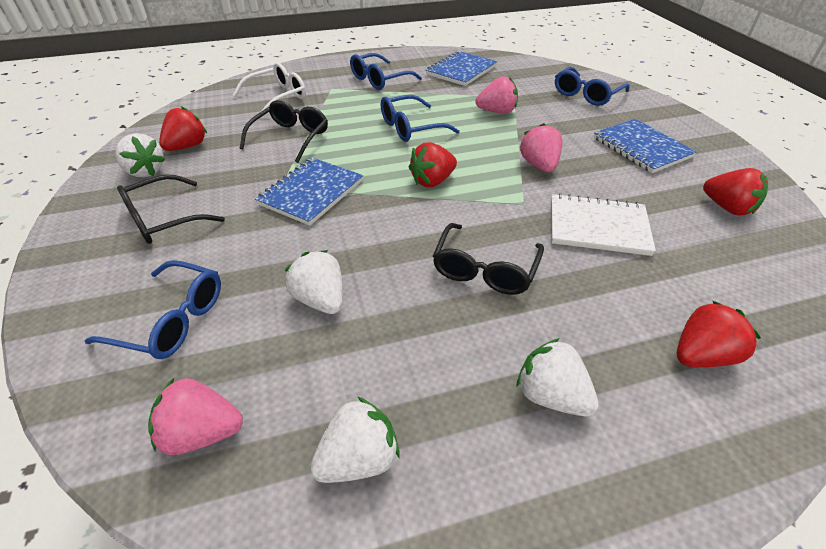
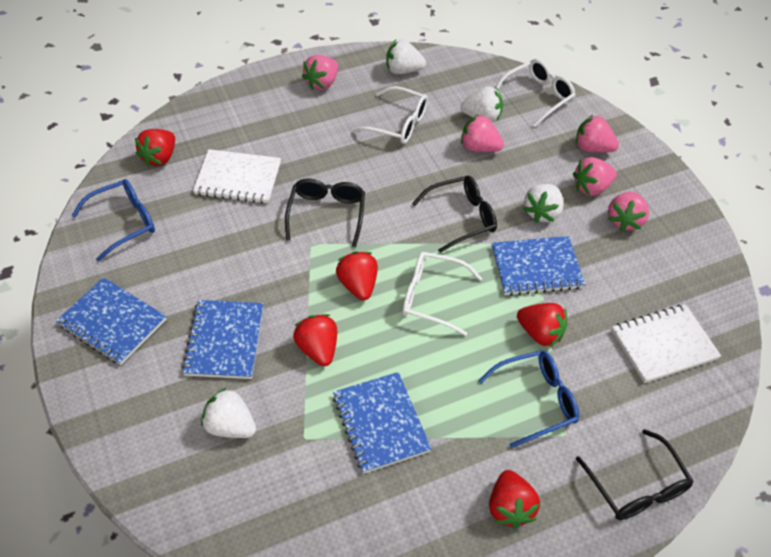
blue glasses: 4 -> 2
blue notebook: 3 -> 4
pink strawberry: 3 -> 5
red strawberry: 4 -> 5
white glasses: 1 -> 3
white notebook: 1 -> 2

